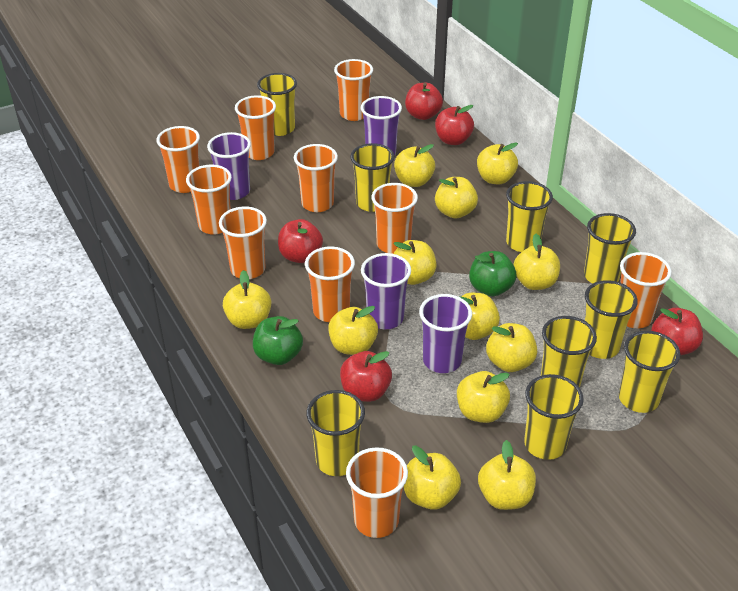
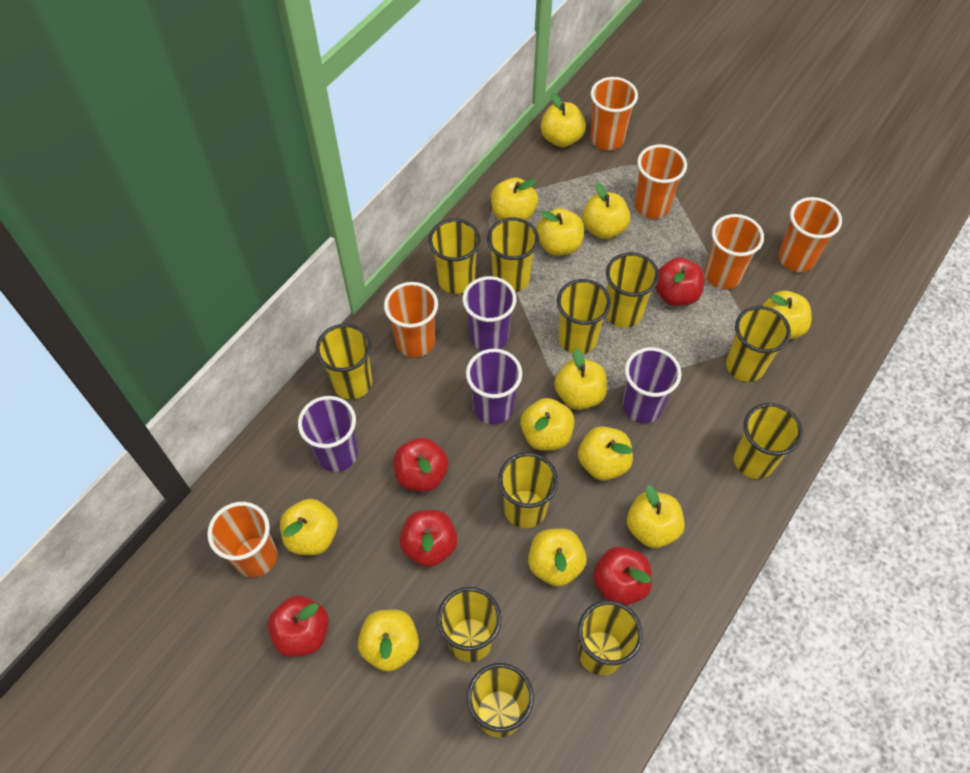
green apple: 2 -> 0
orange cup: 10 -> 6
yellow cup: 9 -> 11

